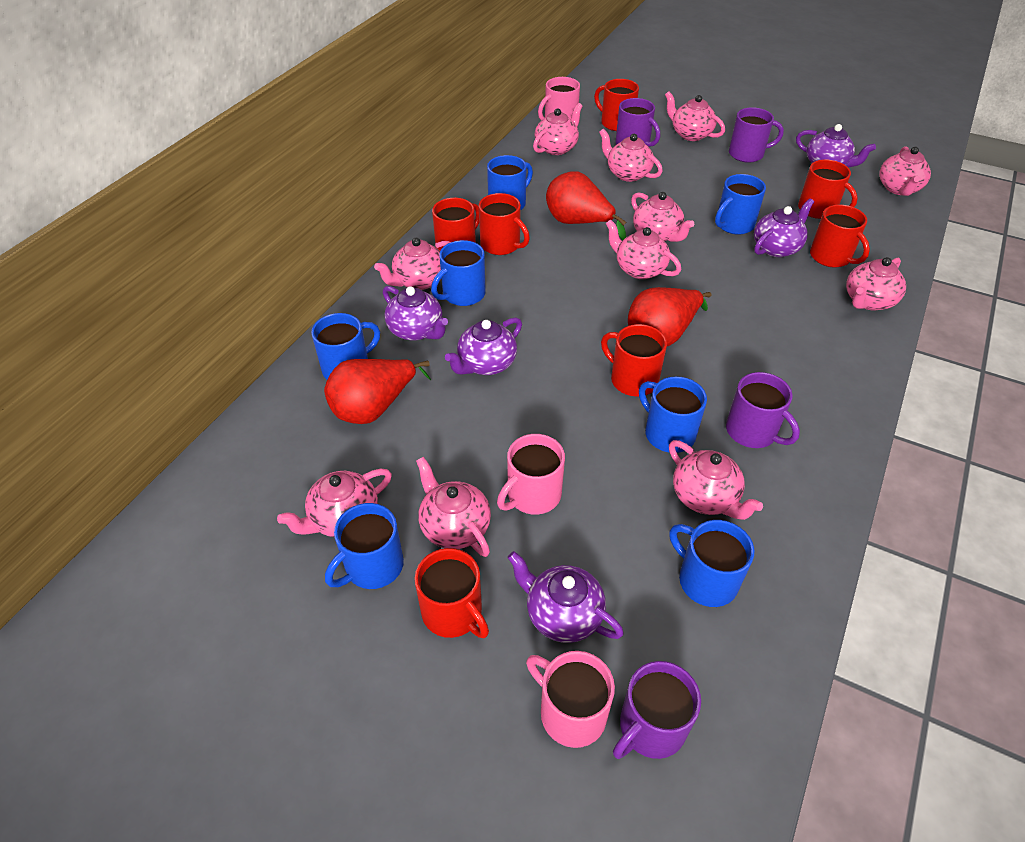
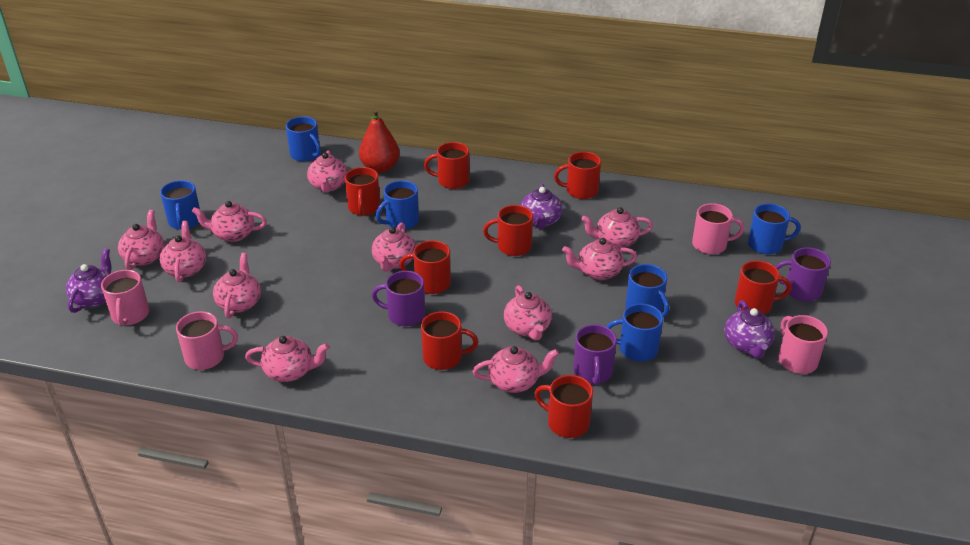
blue mug: 7 -> 6
pink mug: 3 -> 4
purple mug: 4 -> 3
purple teapot: 5 -> 3
red mug: 7 -> 8
red pear: 3 -> 1

